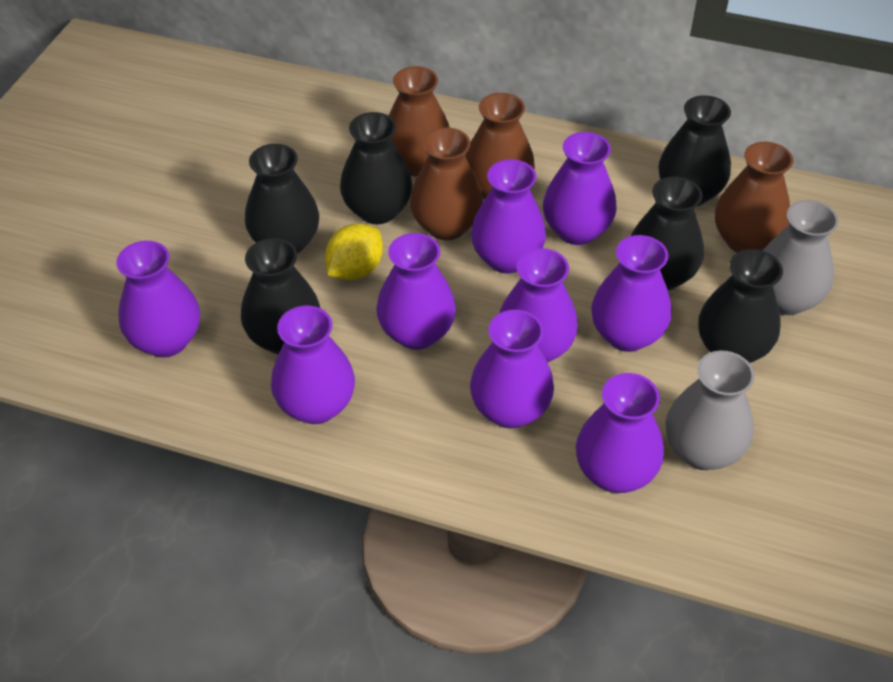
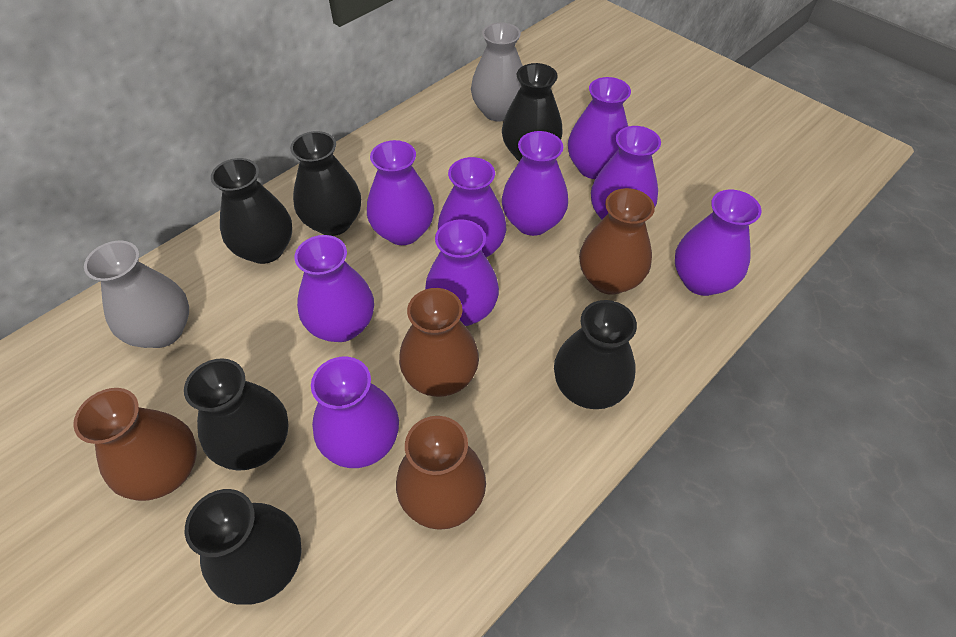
yellow lemon: 1 -> 0

